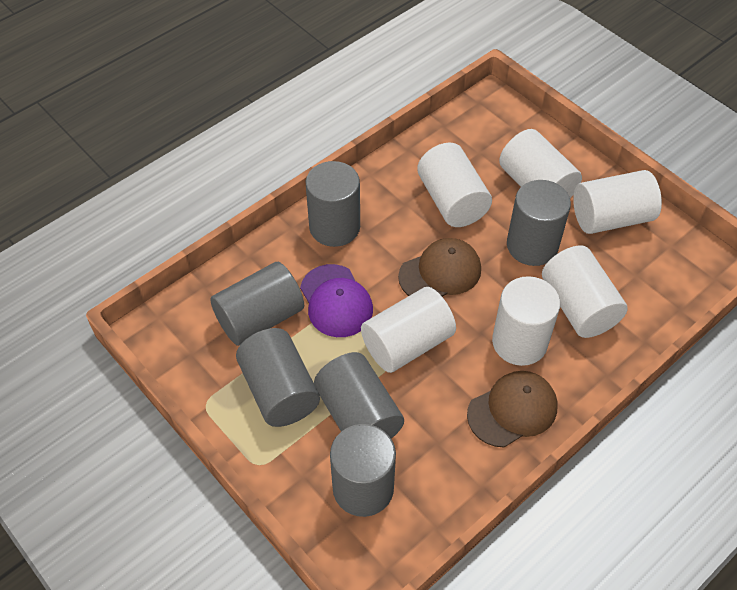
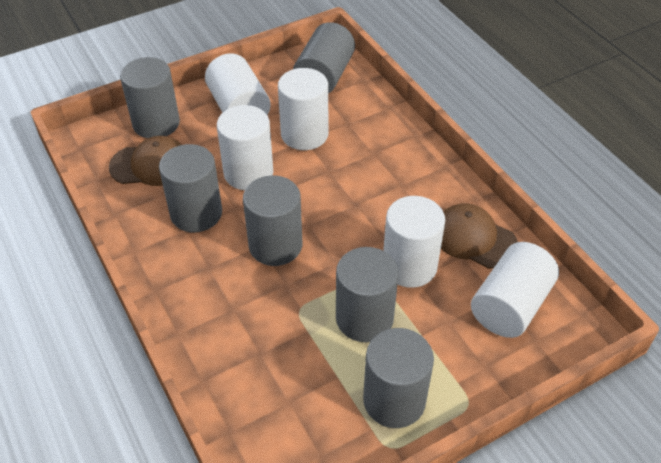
purple cap: 1 -> 0
white cylinder: 6 -> 5

